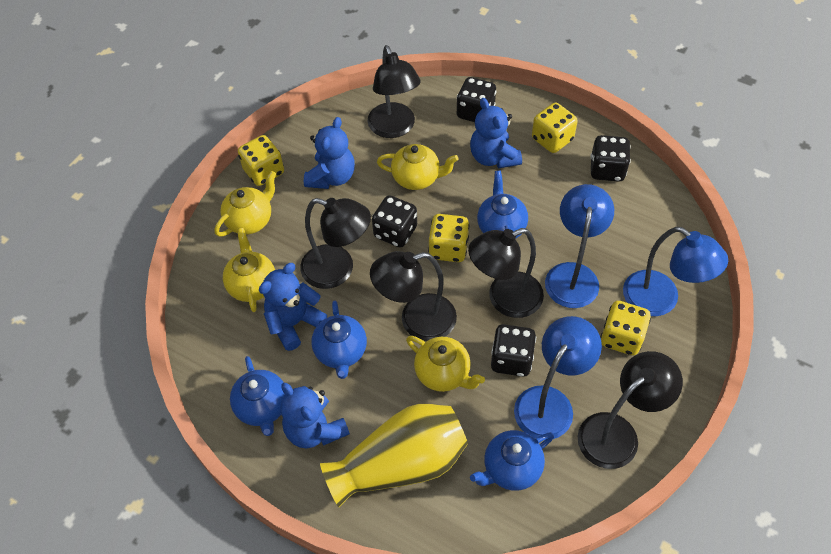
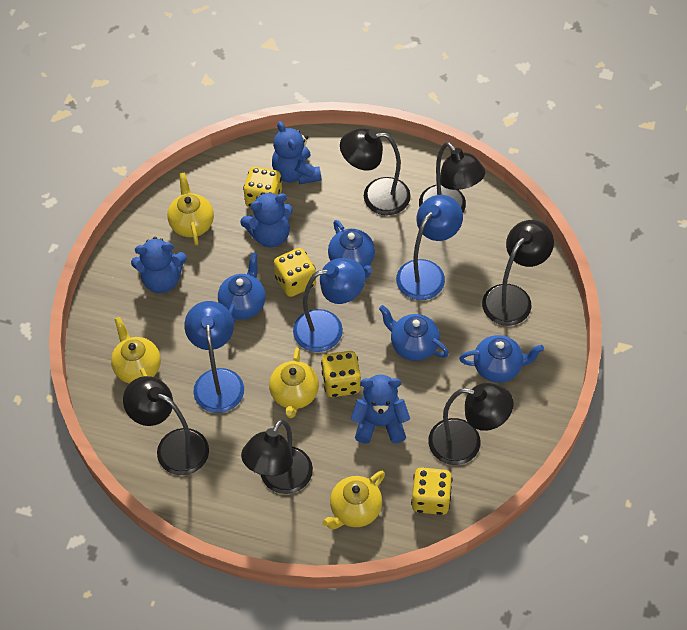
black dice: 4 -> 0
black lamp: 5 -> 6
yellow vase: 1 -> 0

